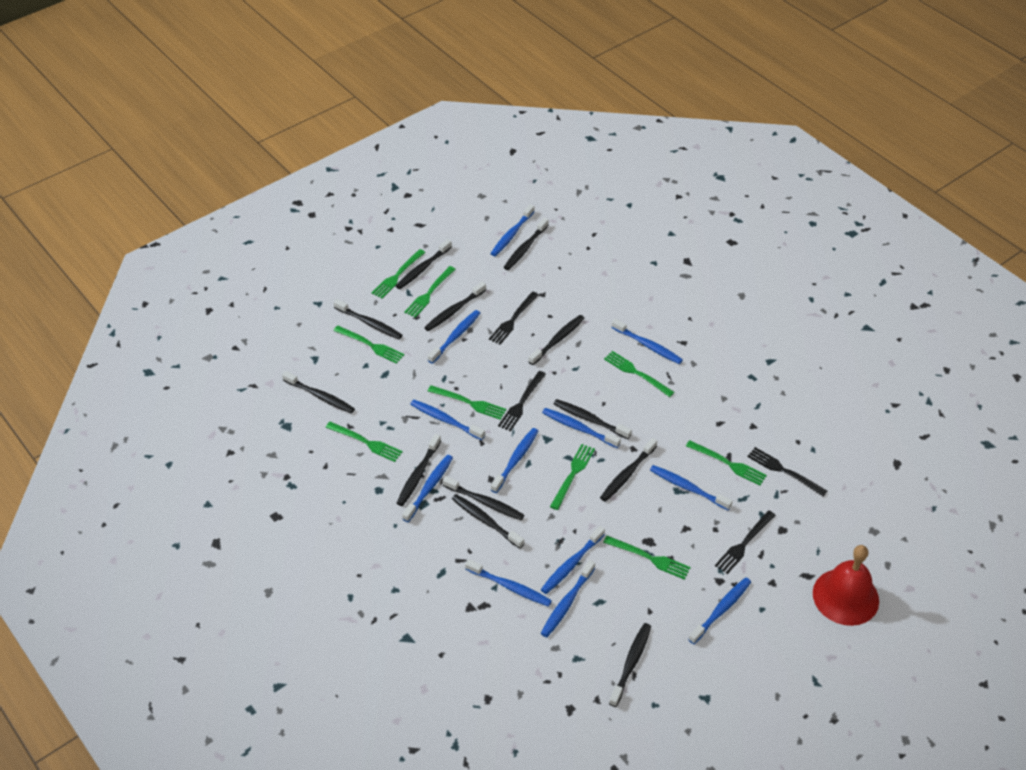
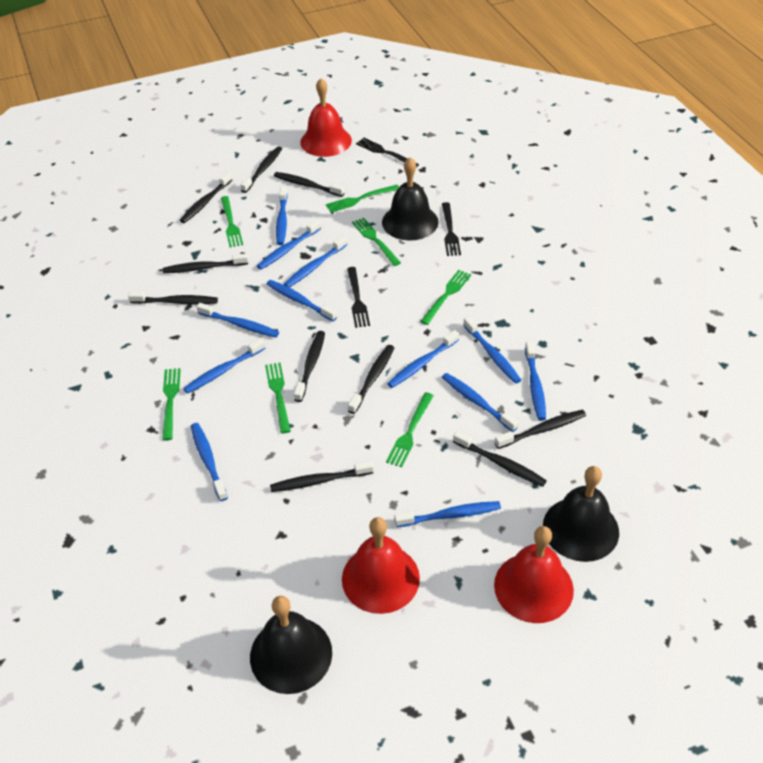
black bell: 0 -> 3
black fork: 4 -> 3
black toothbrush: 12 -> 10
green fork: 9 -> 7
red bell: 1 -> 3

